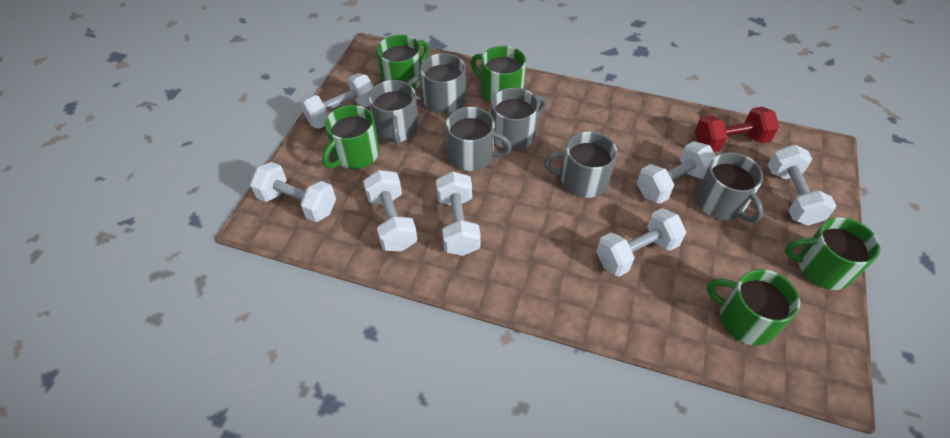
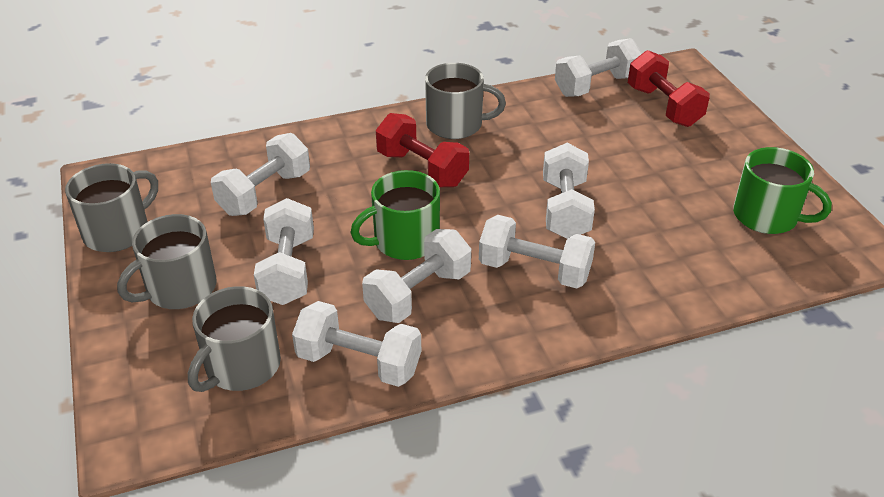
green mug: 5 -> 2
grey mug: 6 -> 4
red dumbbell: 1 -> 2

